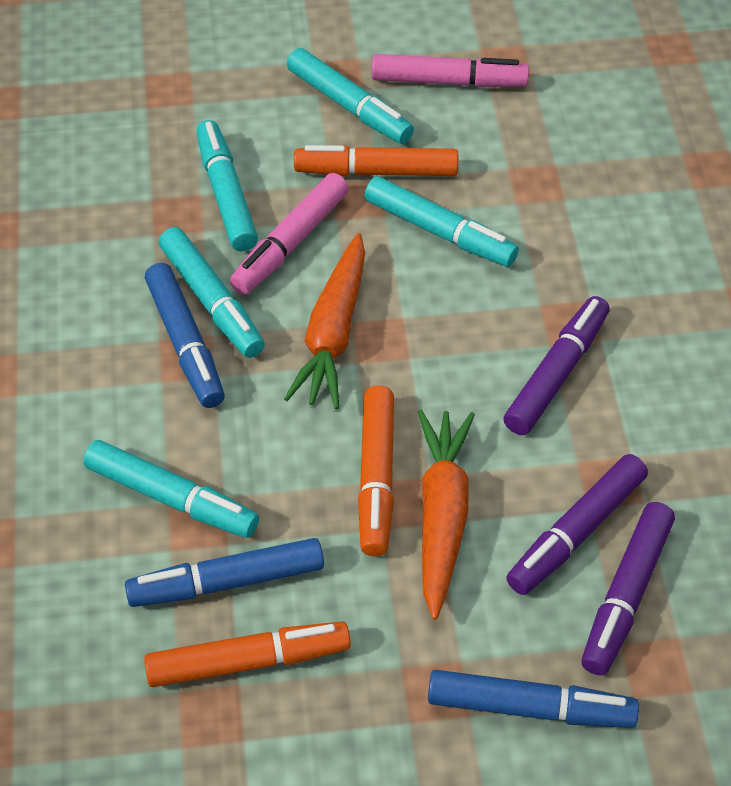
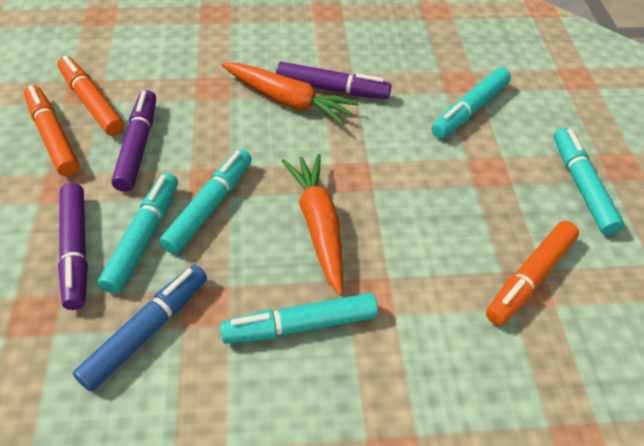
blue marker: 3 -> 1
pink marker: 2 -> 0

